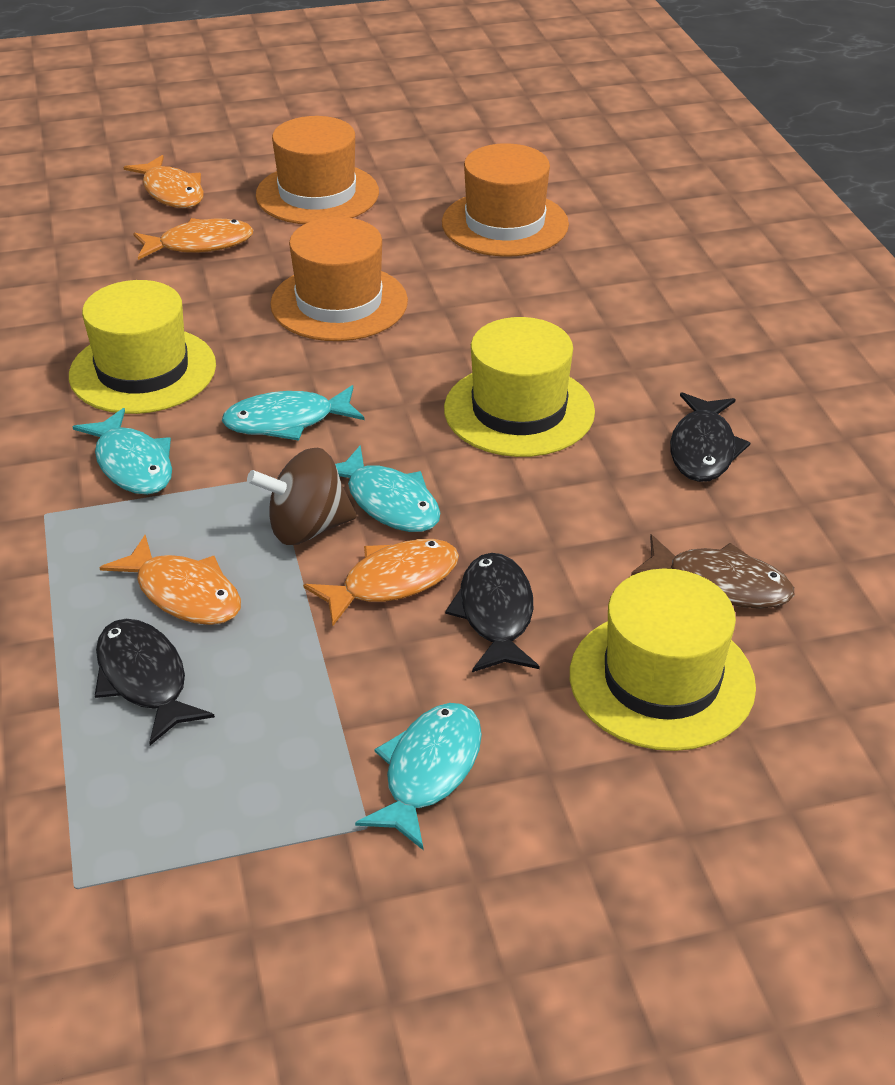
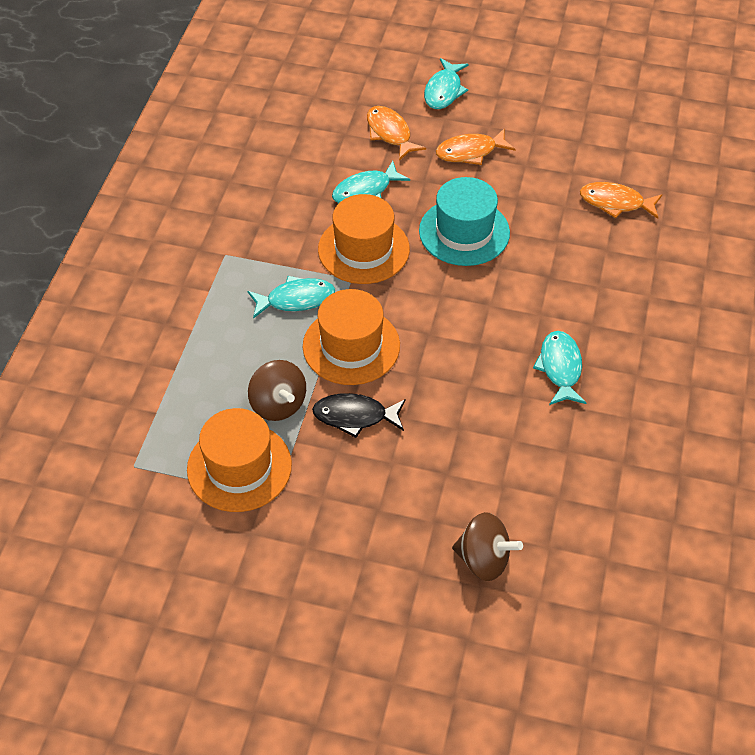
black fish: 3 -> 1
brown fish: 1 -> 0
brown spinning top: 1 -> 2
orange fish: 4 -> 3
turquoise hat: 0 -> 1
yellow hat: 3 -> 0

